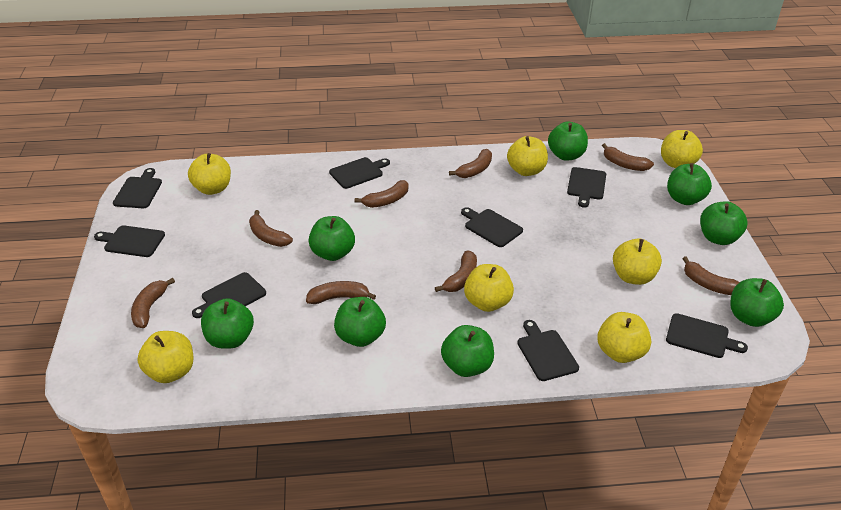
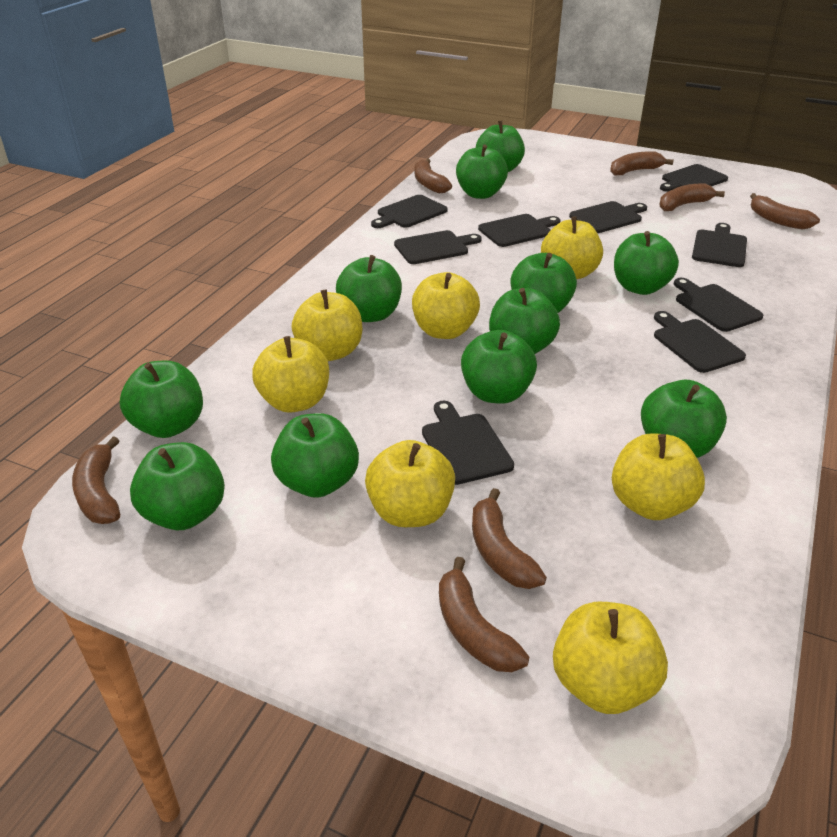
black cutting board: 8 -> 9
brown banana: 8 -> 7
green apple: 8 -> 11

